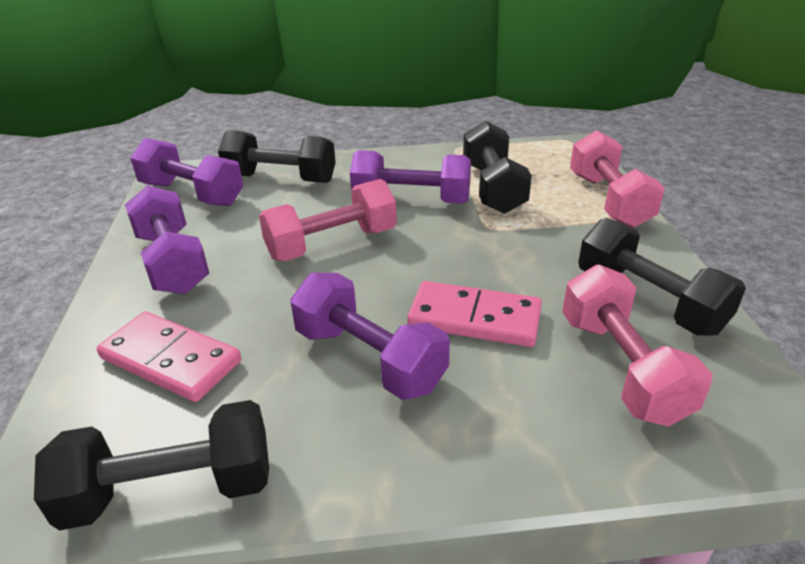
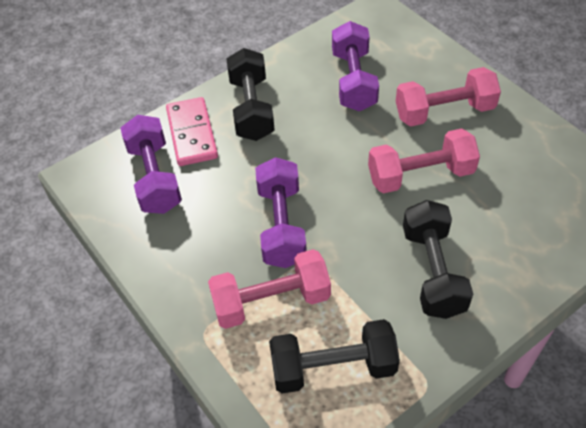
black dumbbell: 4 -> 3
pink domino: 2 -> 1
purple dumbbell: 4 -> 3

